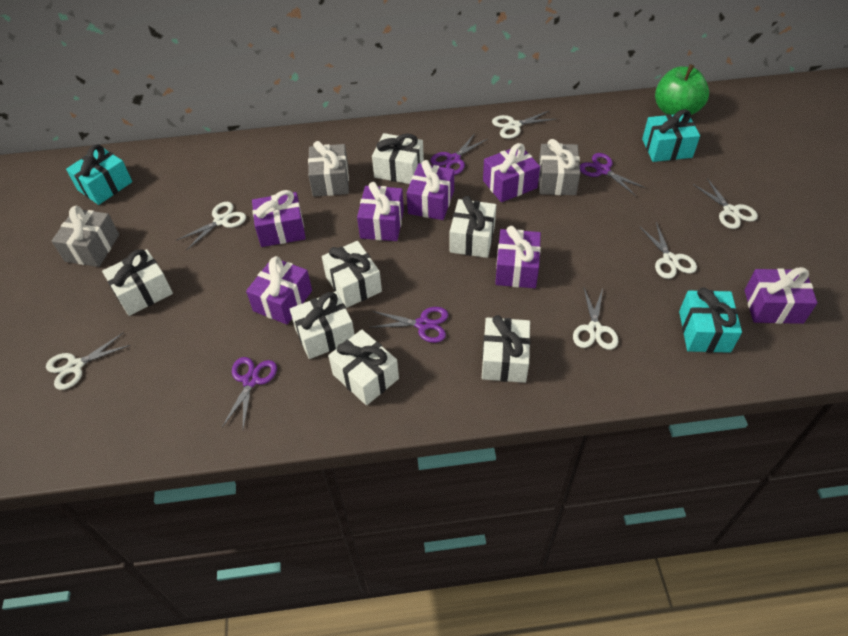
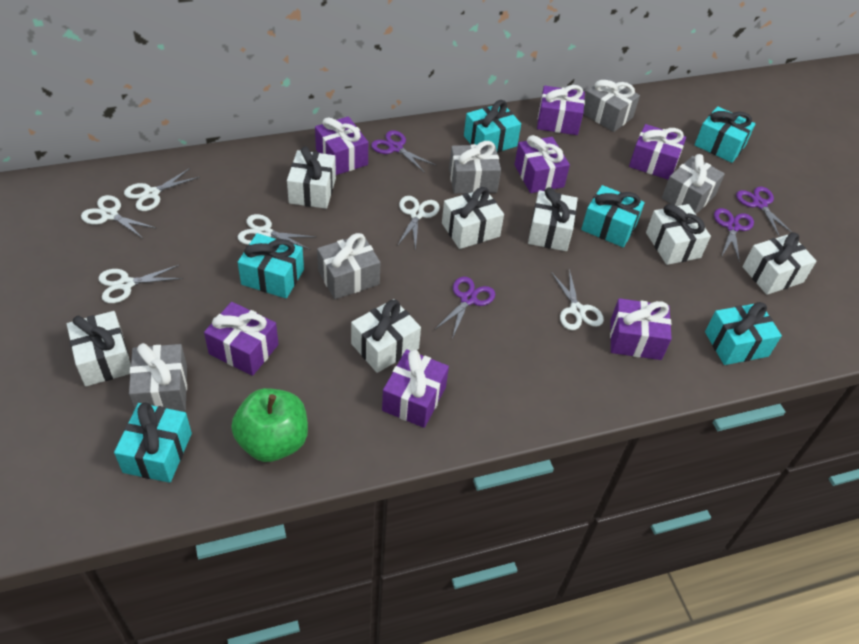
grey gift: 3 -> 5
turquoise gift: 3 -> 6

